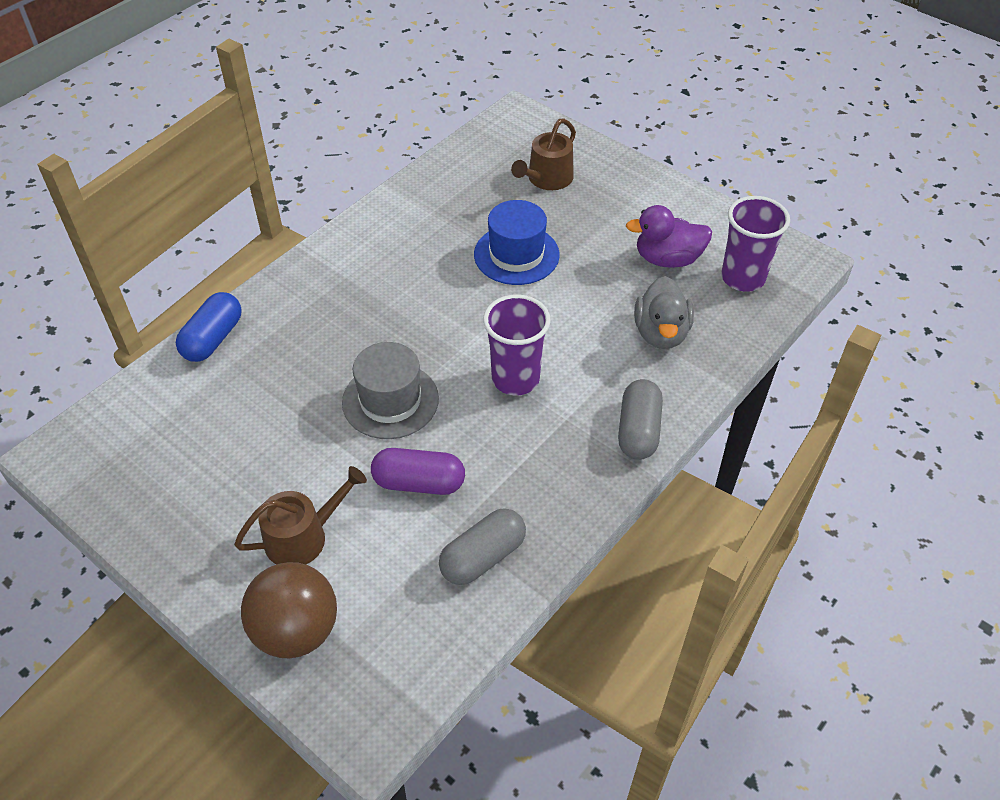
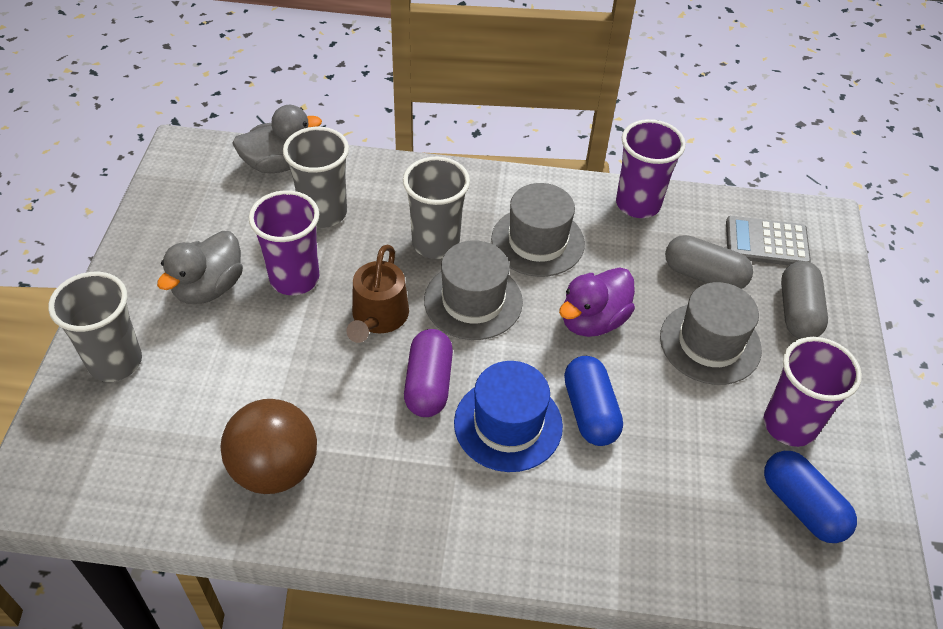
blue capsule: 1 -> 2
brown watering can: 2 -> 1
grey calculator: 0 -> 1
grey cup: 0 -> 3
grey duck: 1 -> 2
grey hat: 1 -> 3
purple cup: 2 -> 3

